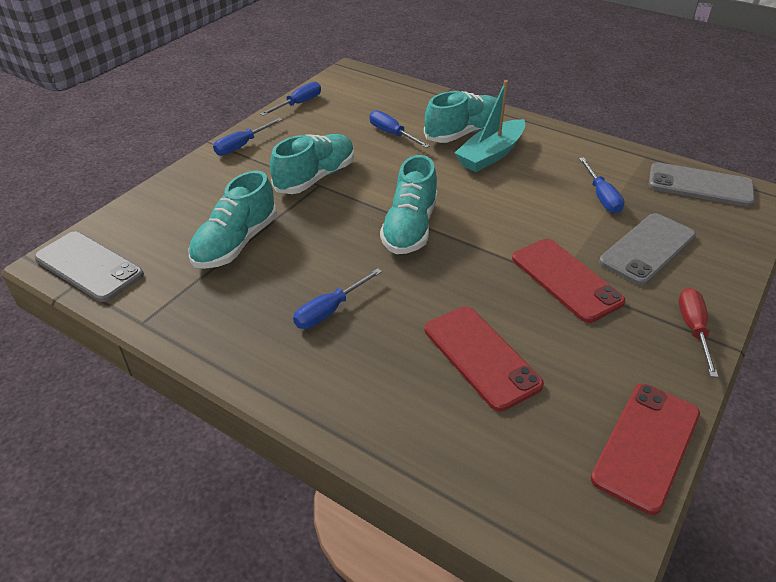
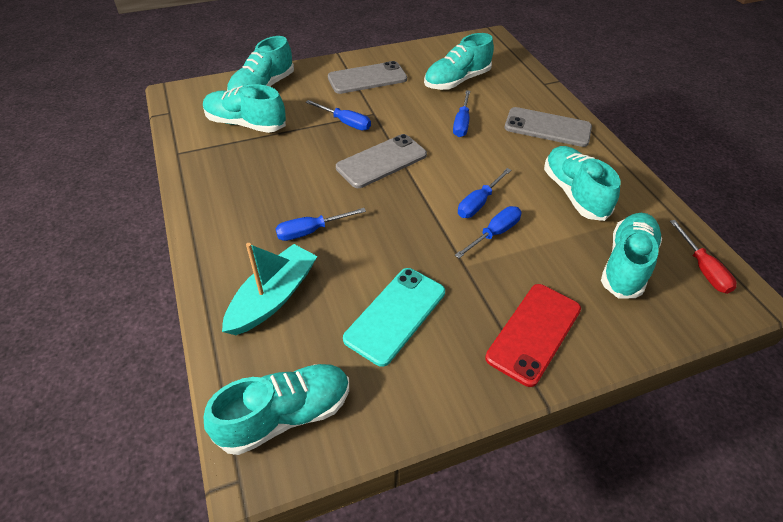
red phone: 3 -> 1
turquoise phone: 0 -> 1
turquoise shoe: 4 -> 6

